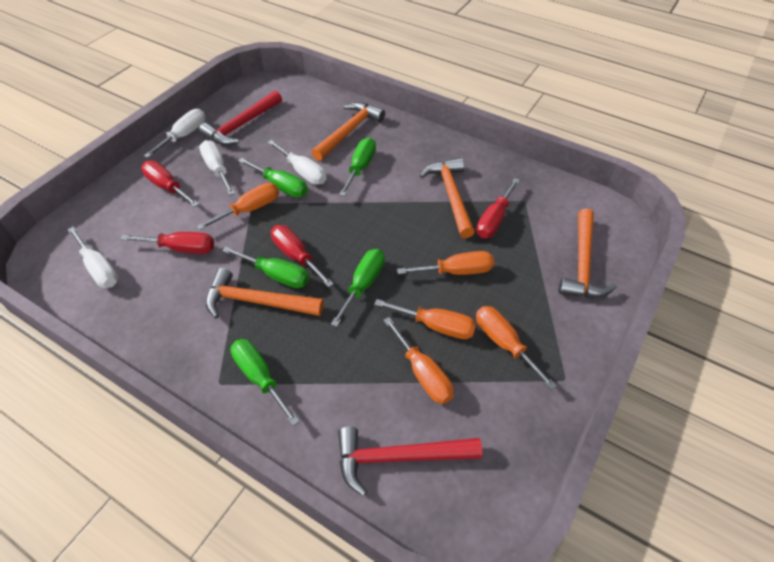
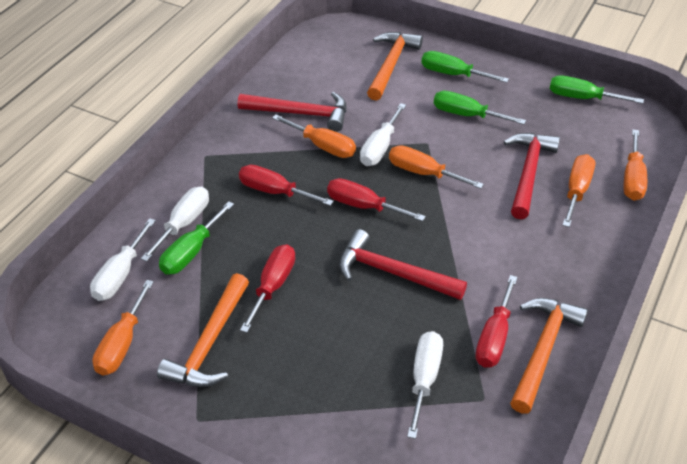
green screwdriver: 5 -> 4
orange hammer: 4 -> 3
red hammer: 2 -> 3

